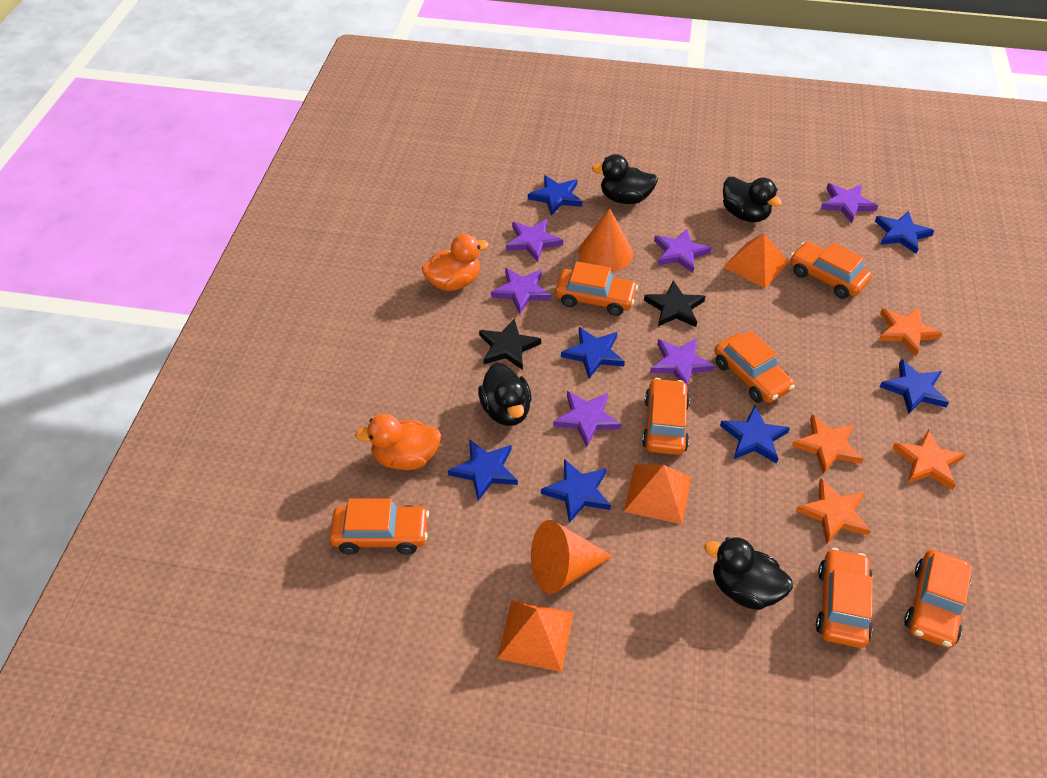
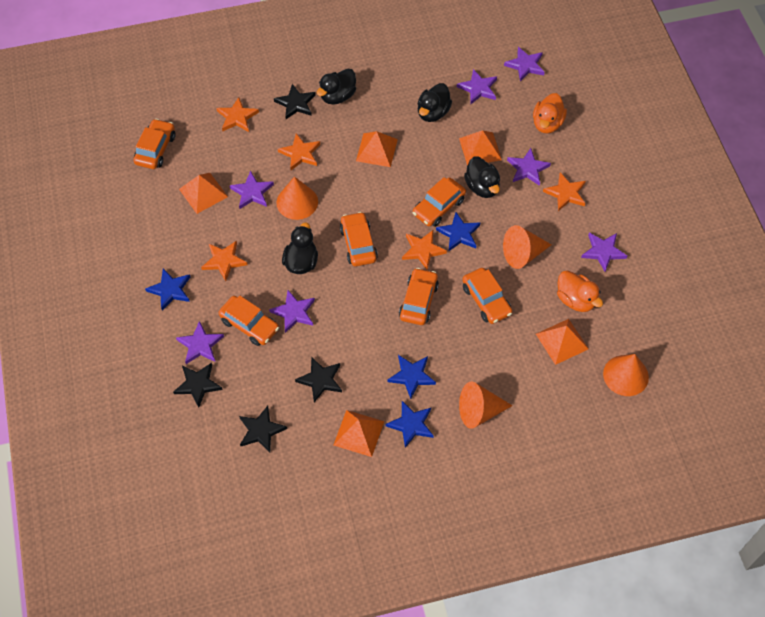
black star: 2 -> 4
blue star: 7 -> 4
orange car: 7 -> 6
orange cone: 2 -> 4
orange pyramid: 3 -> 5
orange star: 4 -> 5
purple star: 6 -> 7

